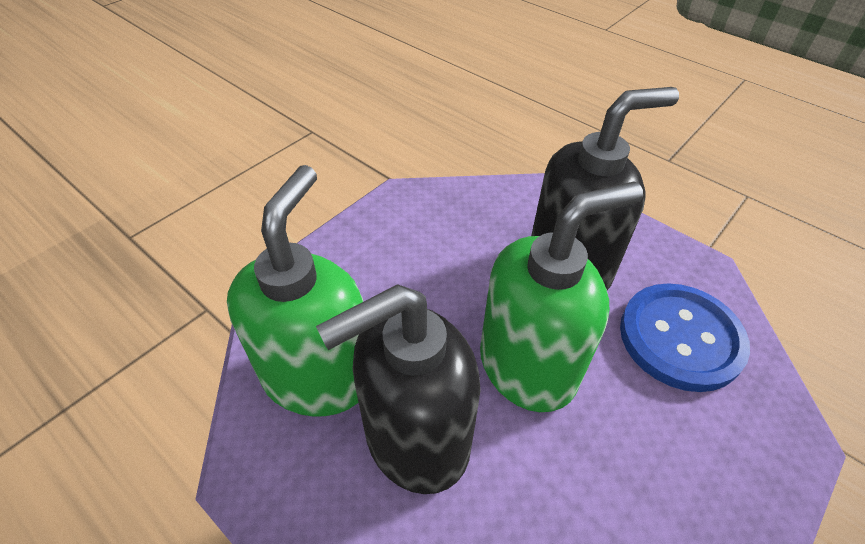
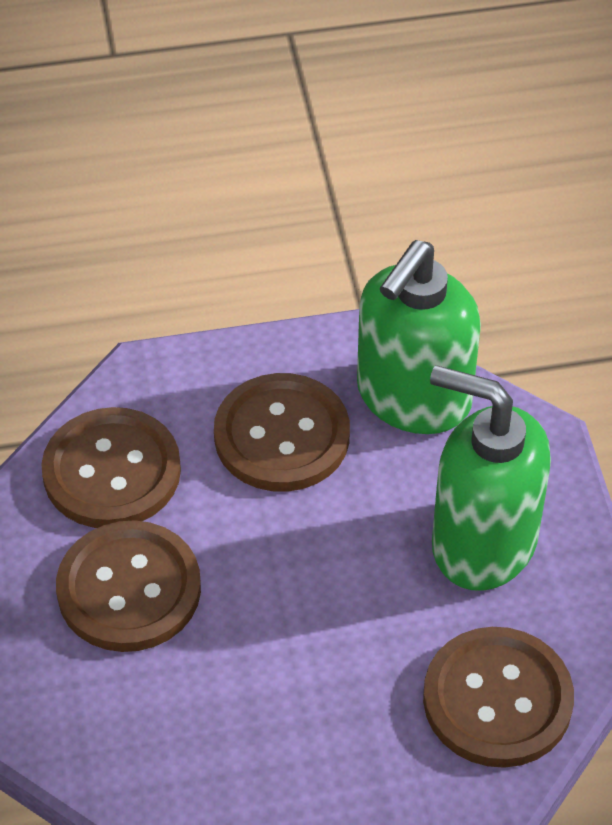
black soap dispenser: 2 -> 0
blue button: 1 -> 0
brown button: 0 -> 4

